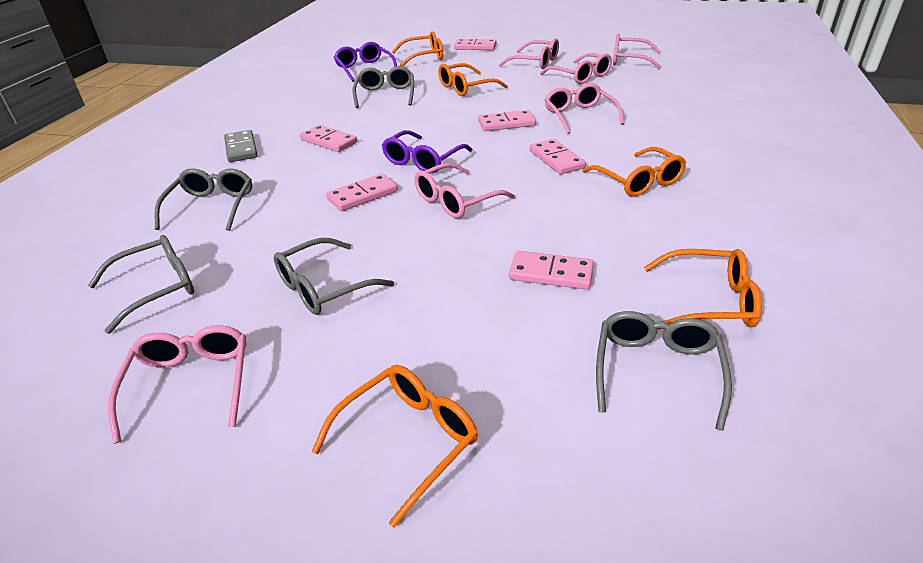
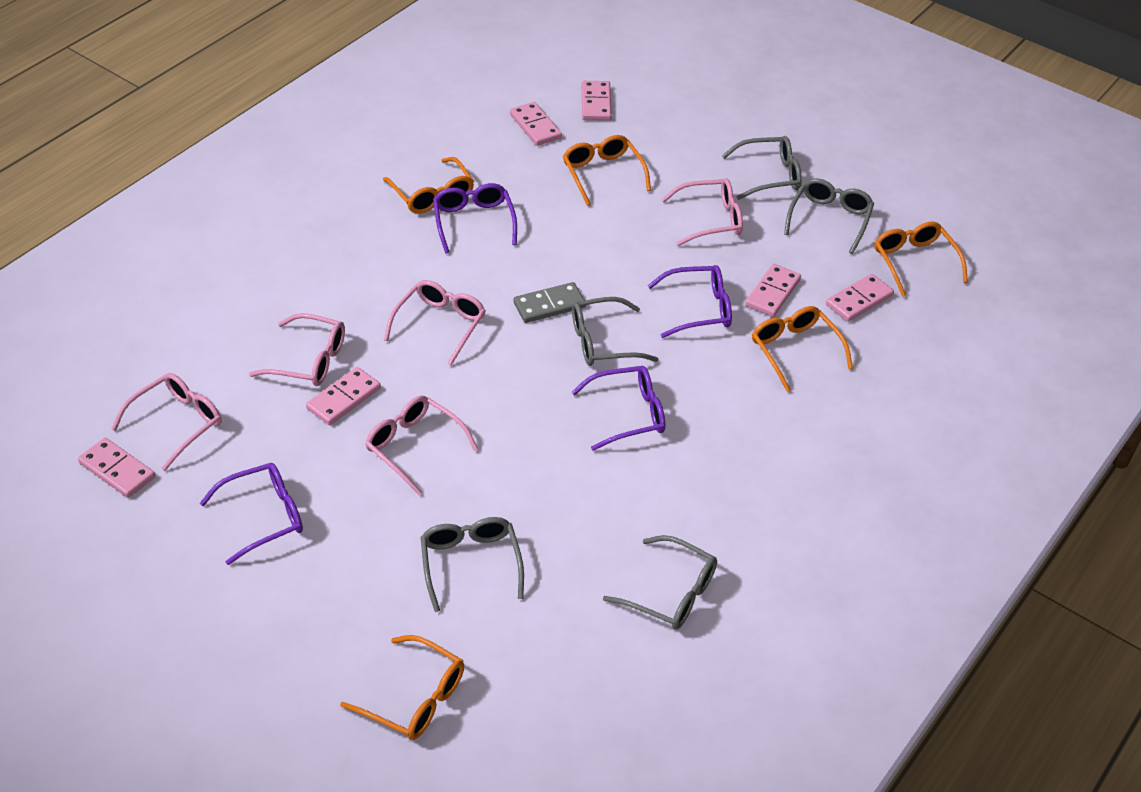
pink glasses: 6 -> 5
purple glasses: 2 -> 4

